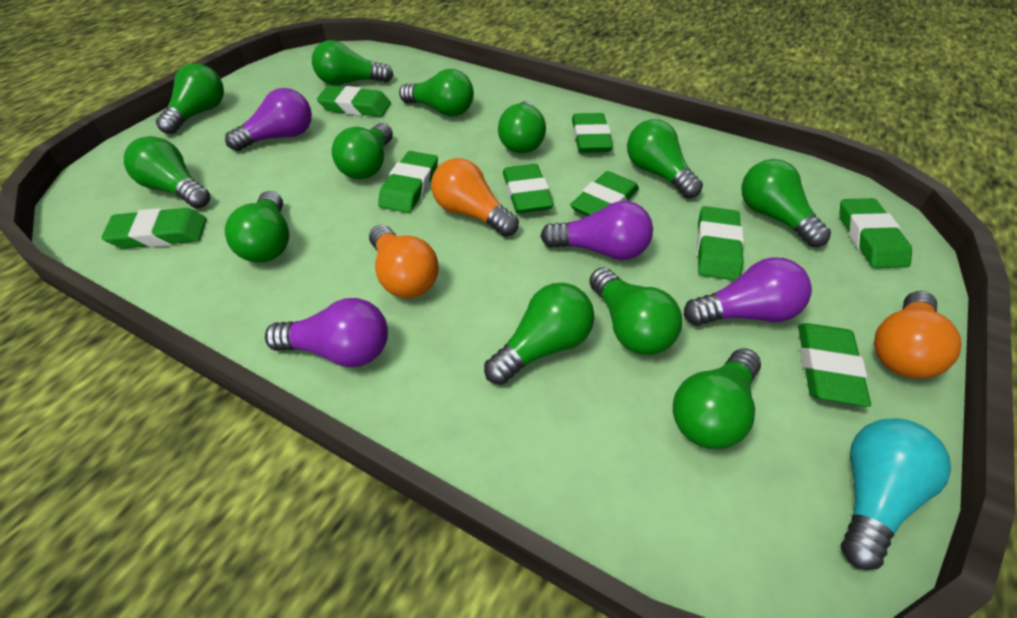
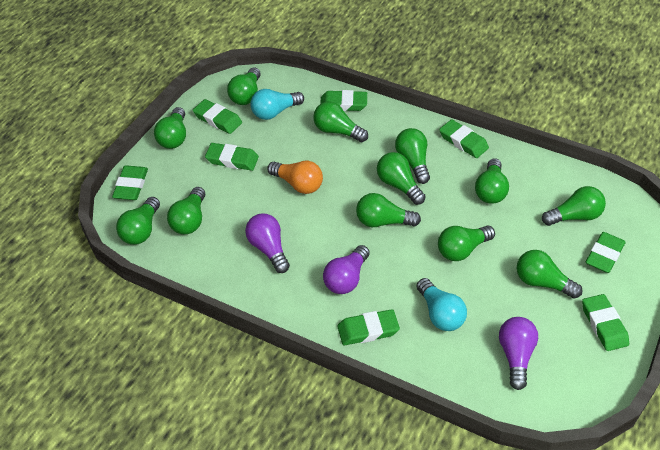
green eraser: 9 -> 8
orange light bulb: 3 -> 1
purple light bulb: 4 -> 3
turquoise light bulb: 1 -> 2

